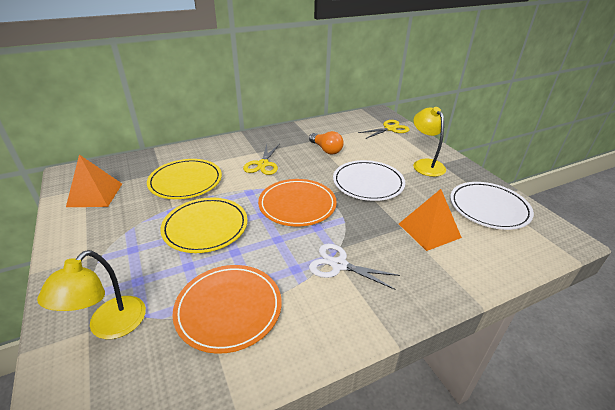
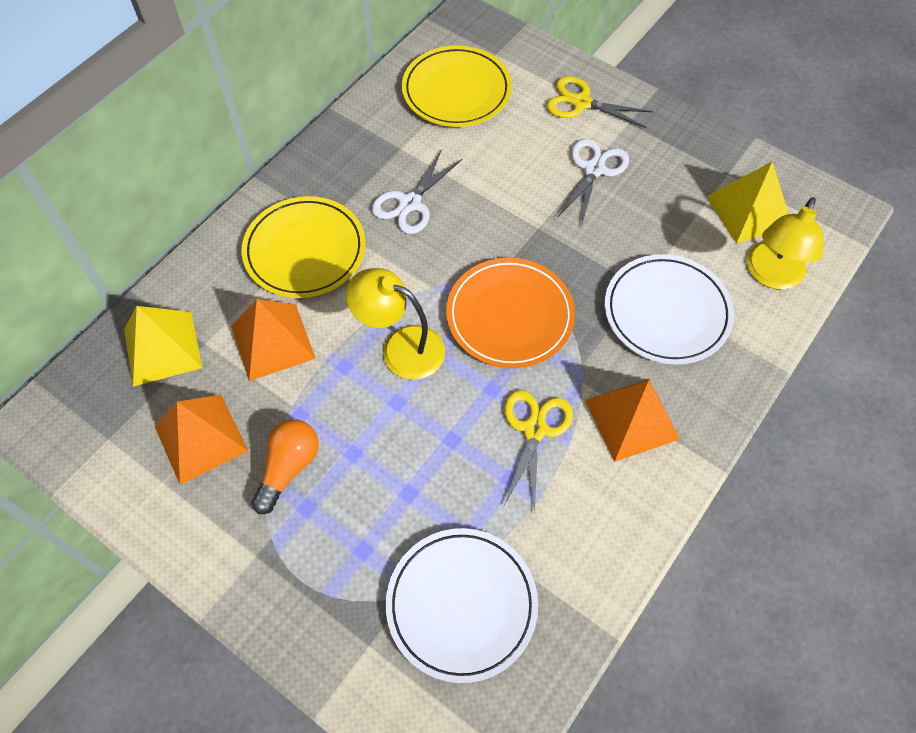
orange plate: 2 -> 1
orange pyramid: 2 -> 3
white scissors: 1 -> 2
yellow pyramid: 0 -> 2

